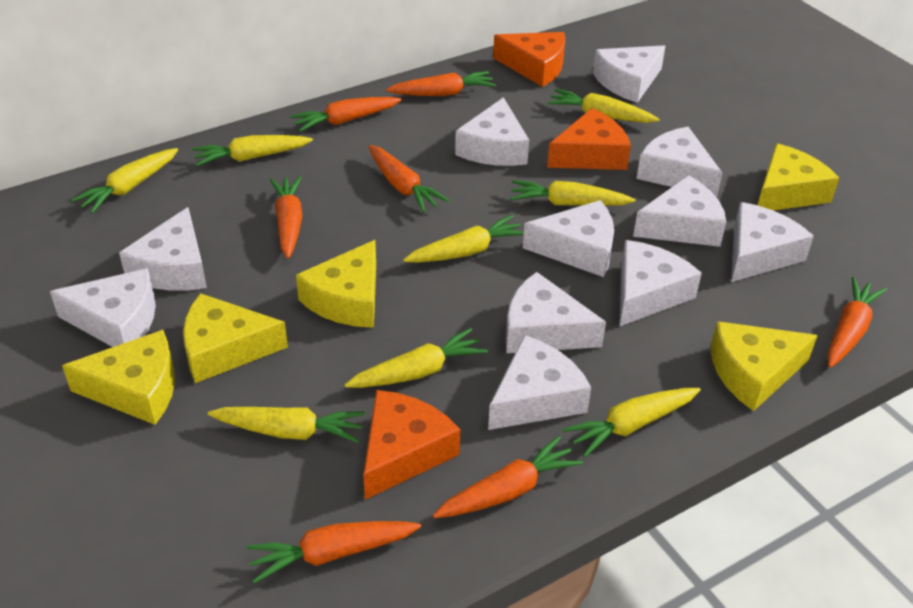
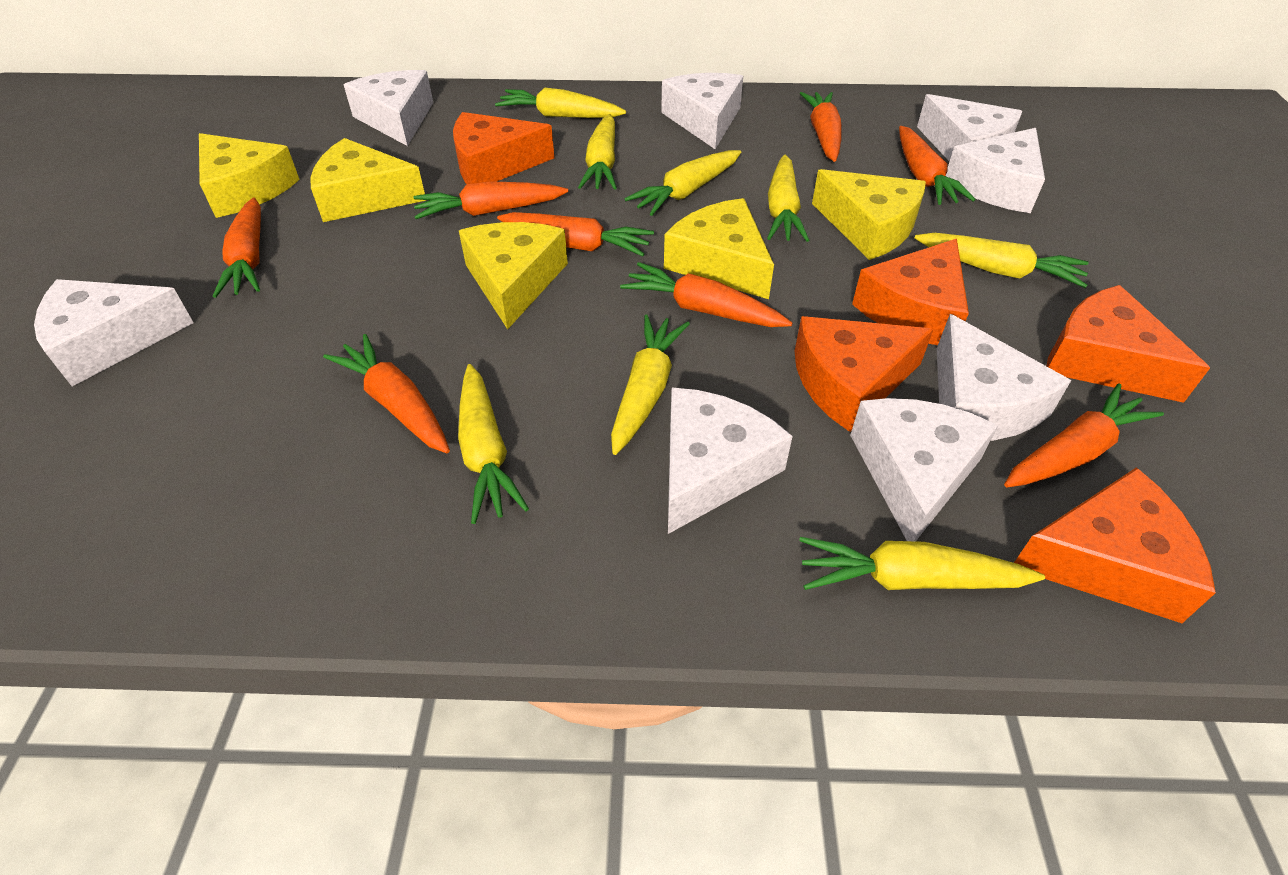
orange carrot: 7 -> 8
orange cheese: 3 -> 5
white cheese: 11 -> 8

